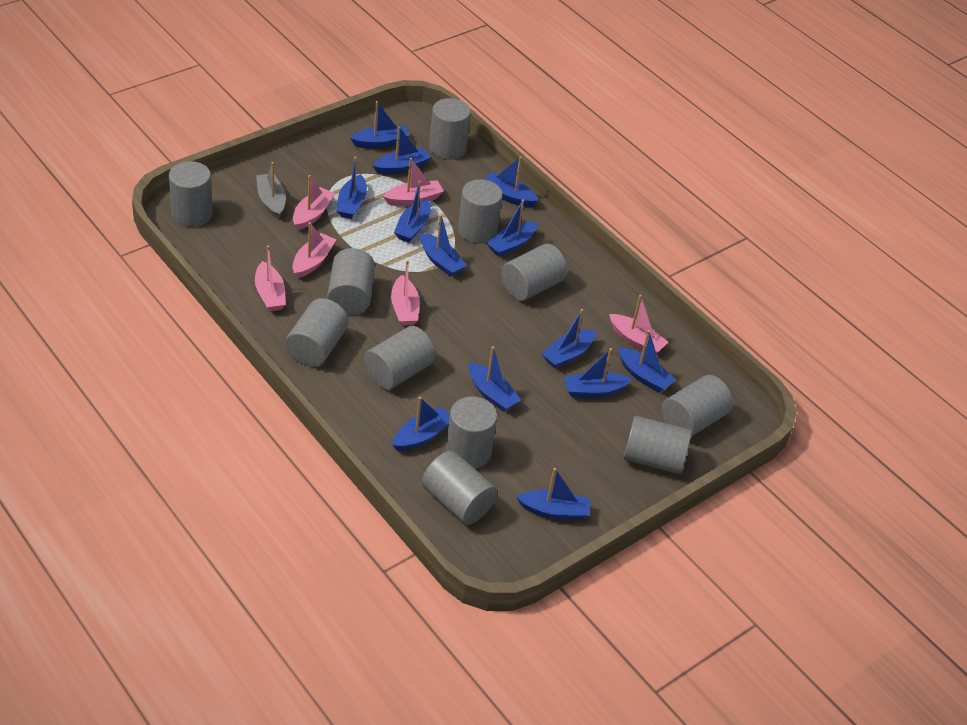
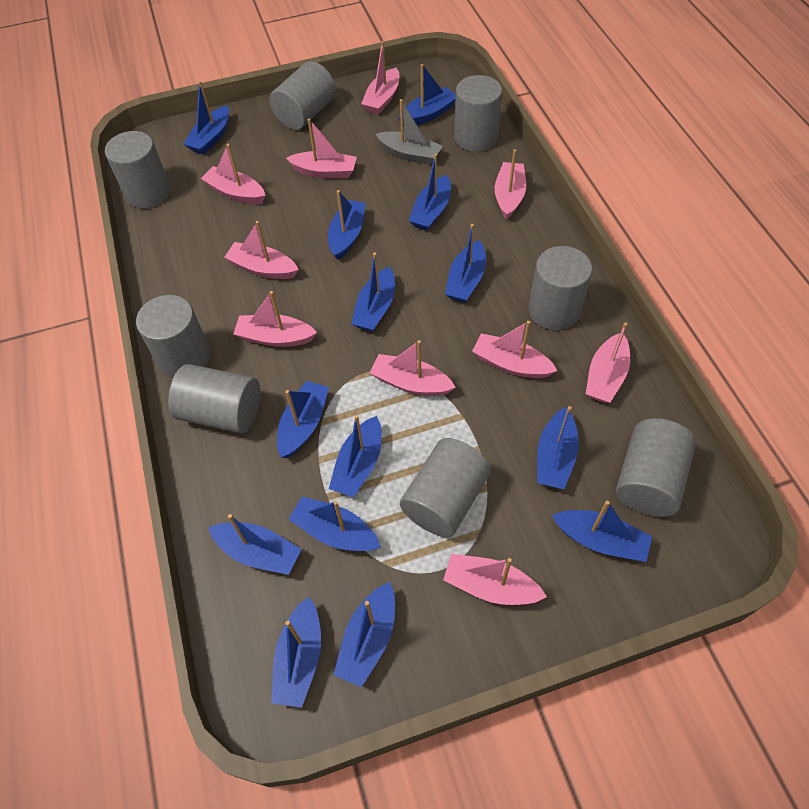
blue boat: 13 -> 14
grey cylinder: 11 -> 8
pink boat: 6 -> 10

